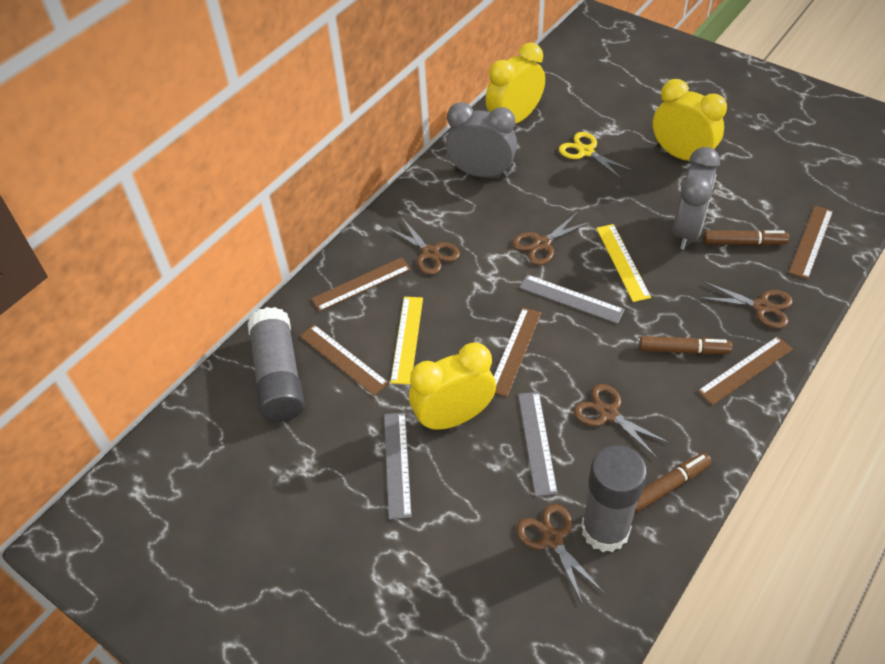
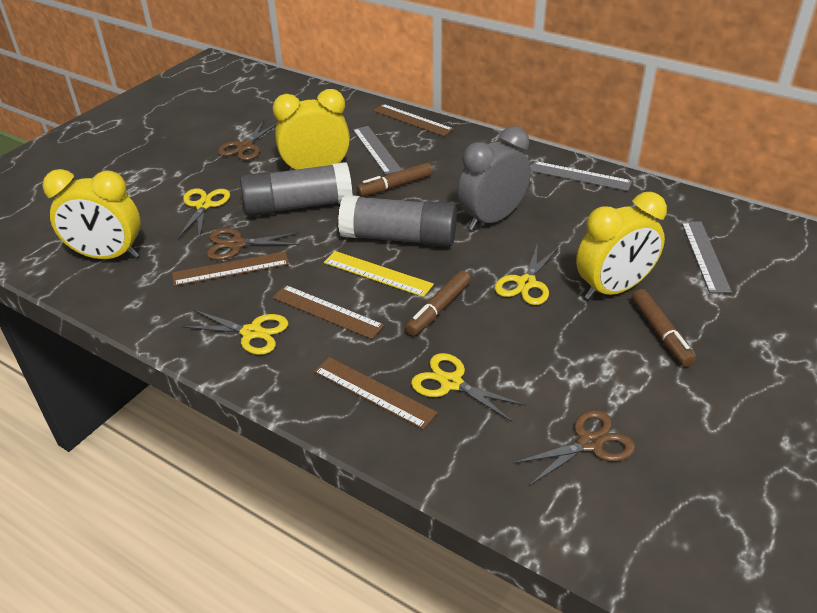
brown ruler: 5 -> 4
brown scissors: 5 -> 3
grey clock: 2 -> 1
yellow ruler: 2 -> 1
yellow scissors: 1 -> 4

